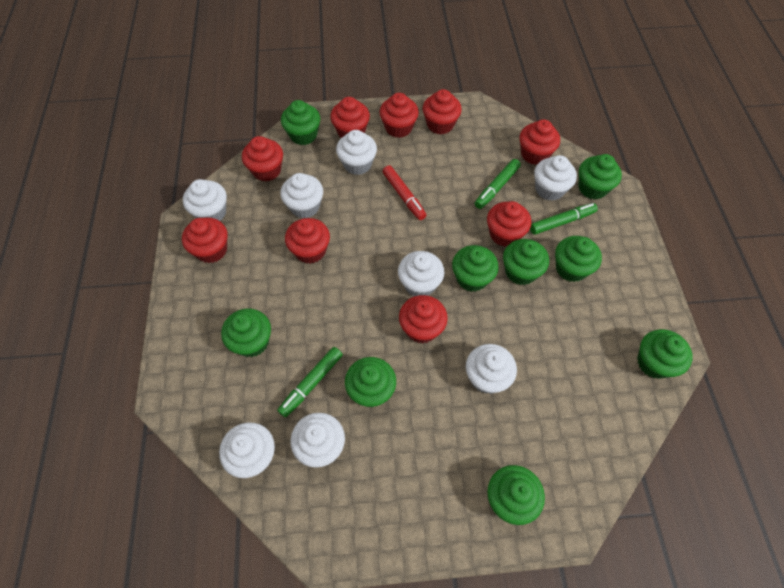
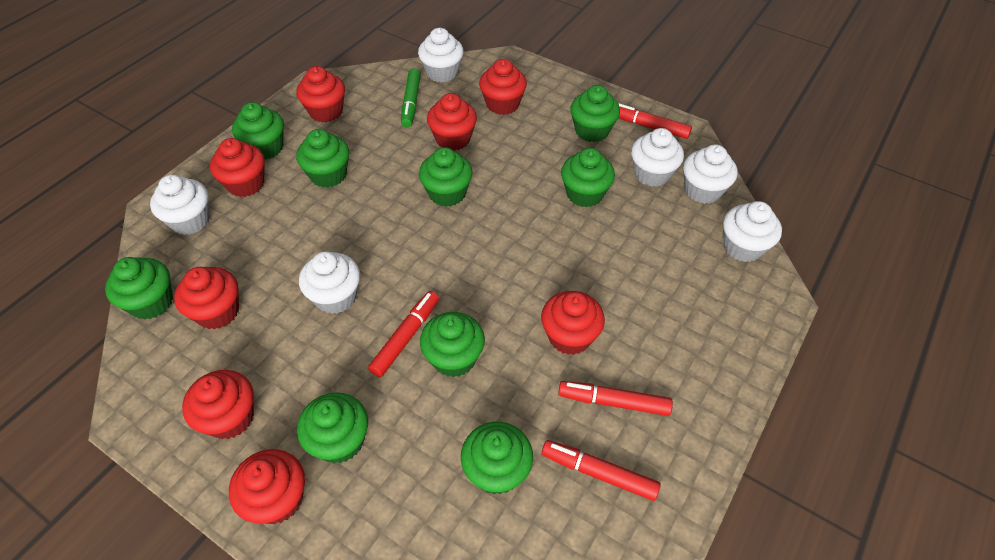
green marker: 3 -> 1
red cupcake: 9 -> 8
red marker: 1 -> 4
white cupcake: 8 -> 6

